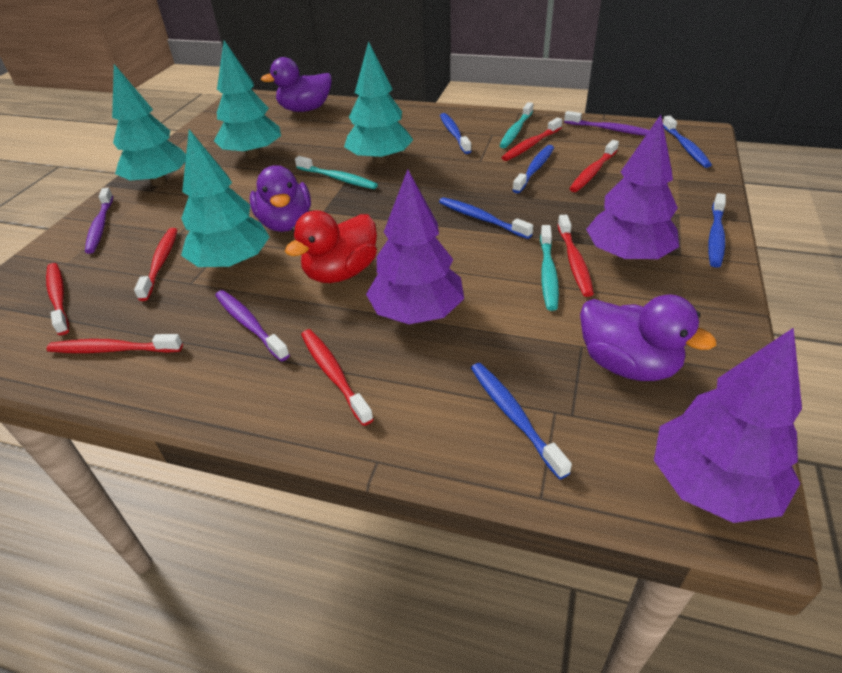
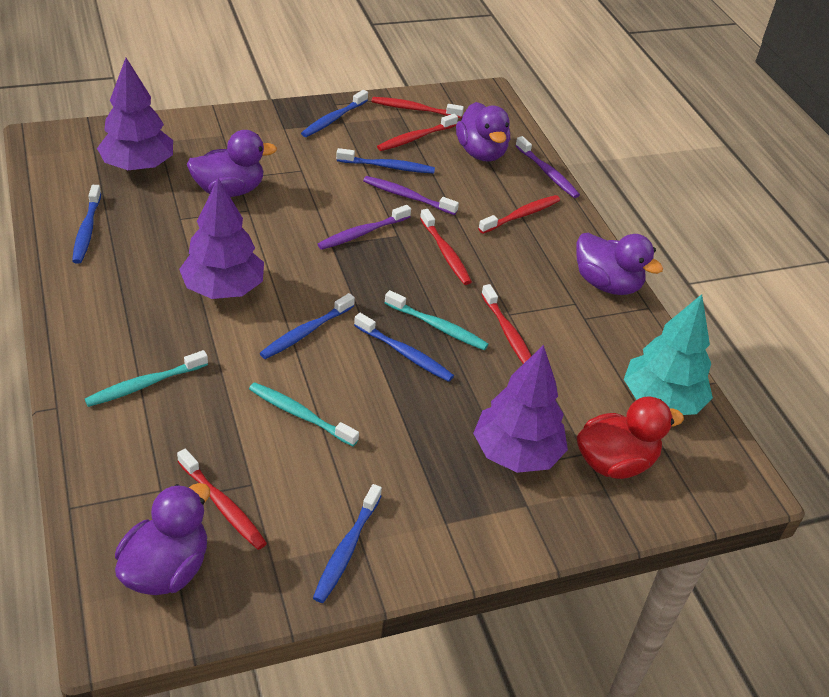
purple duck: 3 -> 4
red toothbrush: 7 -> 6
turquoise tree: 4 -> 1

